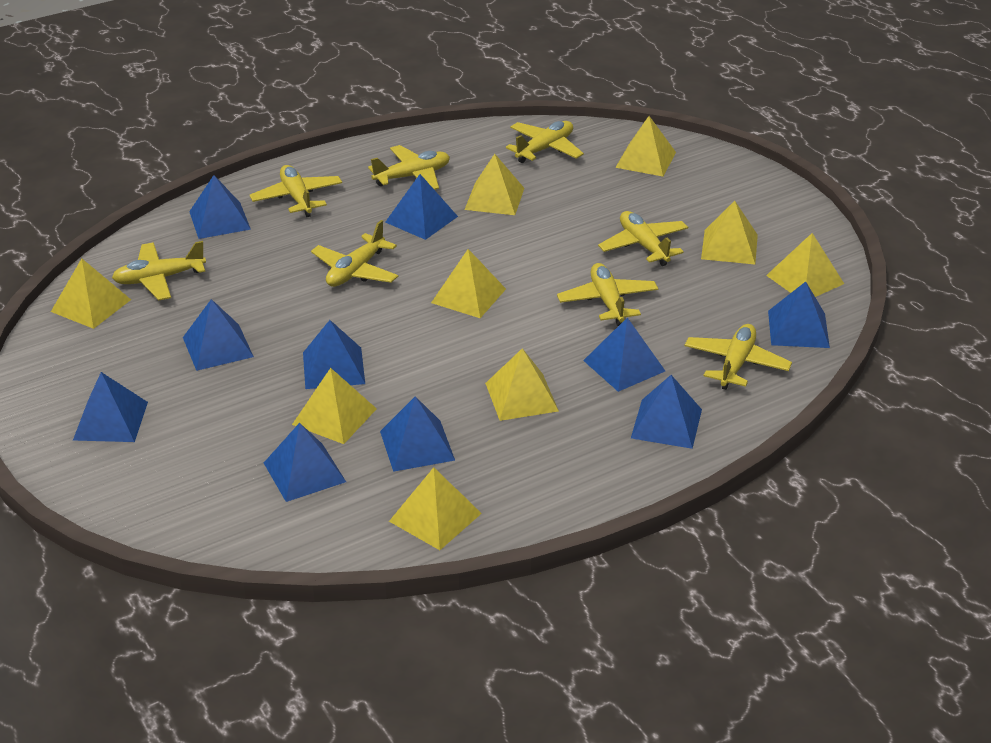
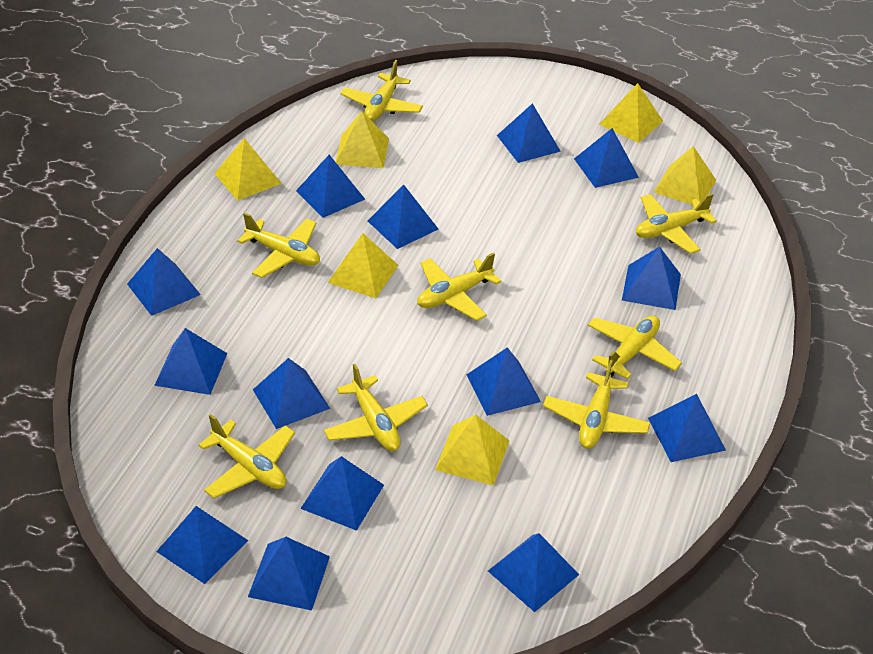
blue pyramid: 10 -> 14
yellow pyramid: 9 -> 6

